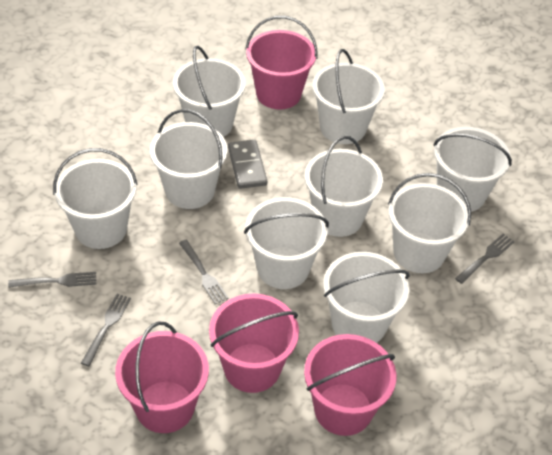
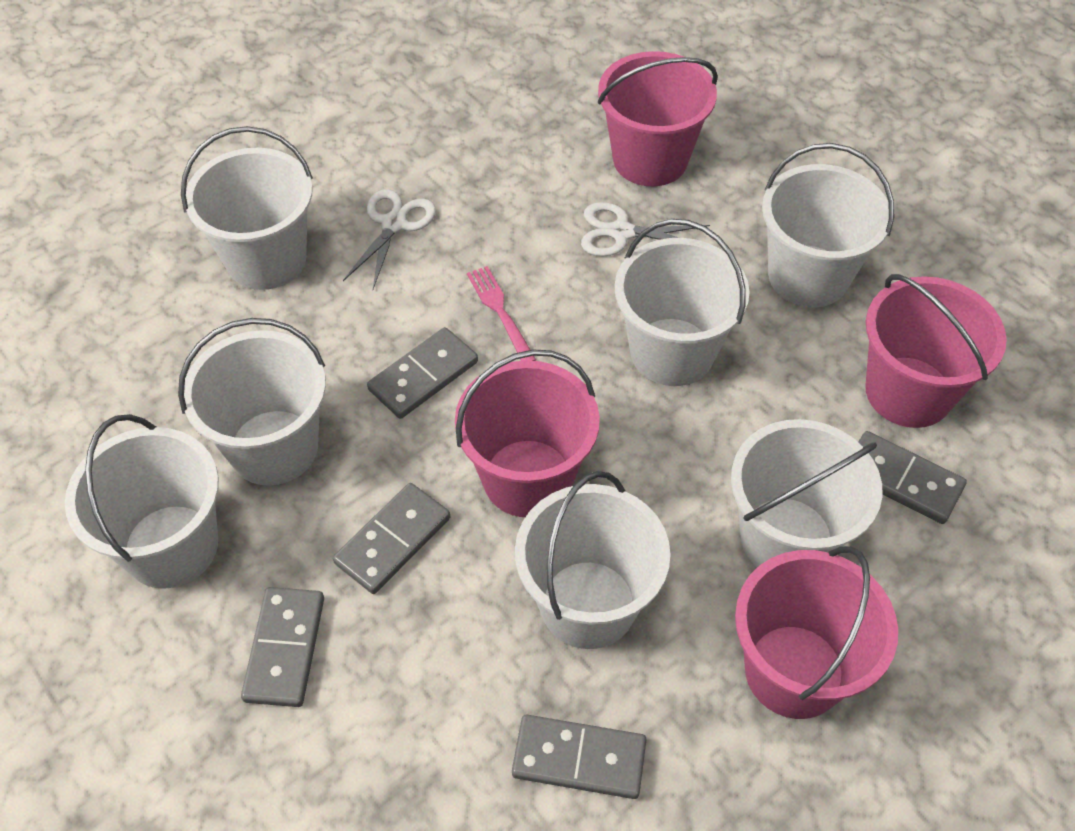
grey domino: 1 -> 5
grey fork: 4 -> 0
pink fork: 0 -> 1
white bucket: 9 -> 7
white scissors: 0 -> 2

